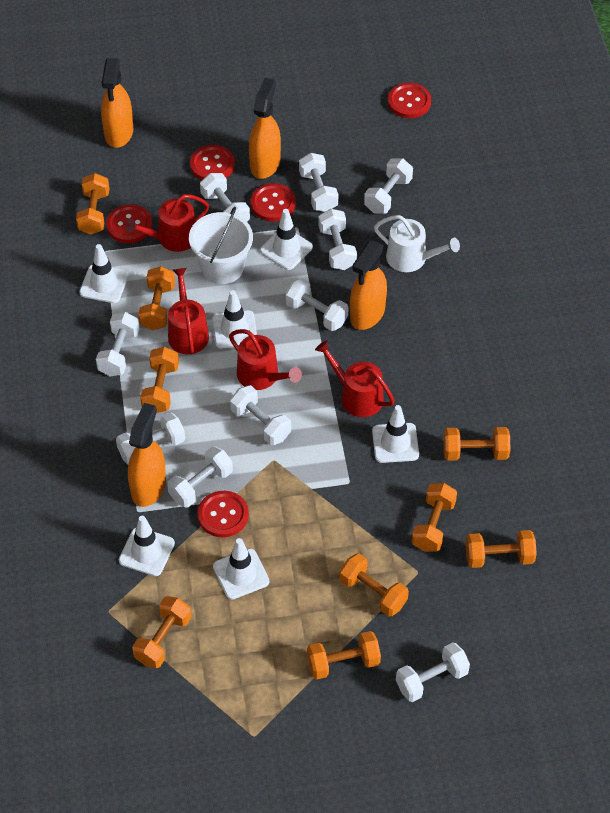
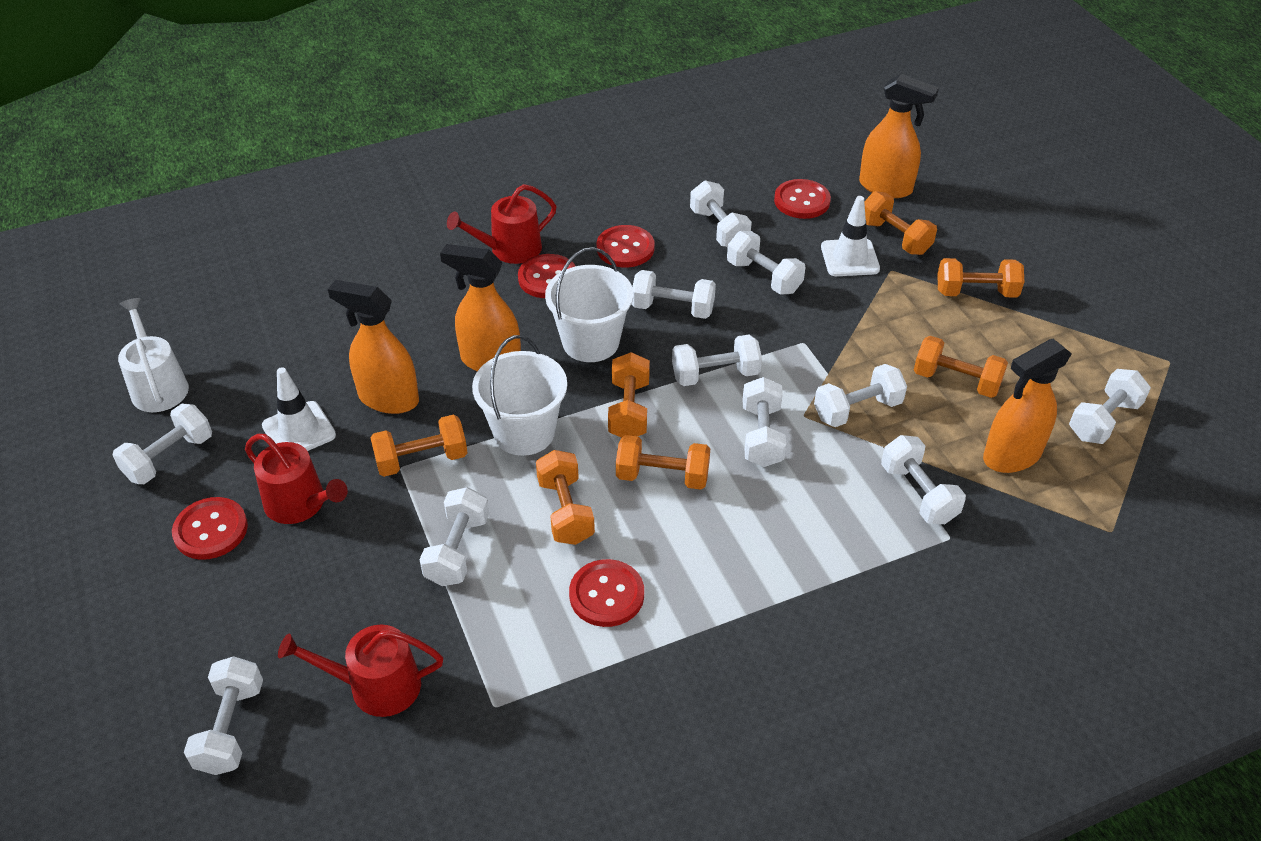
orange dumbbell: 9 -> 7
red watering can: 4 -> 3
white bucket: 1 -> 2
white dumbbell: 10 -> 11
white traffic cone: 6 -> 2

